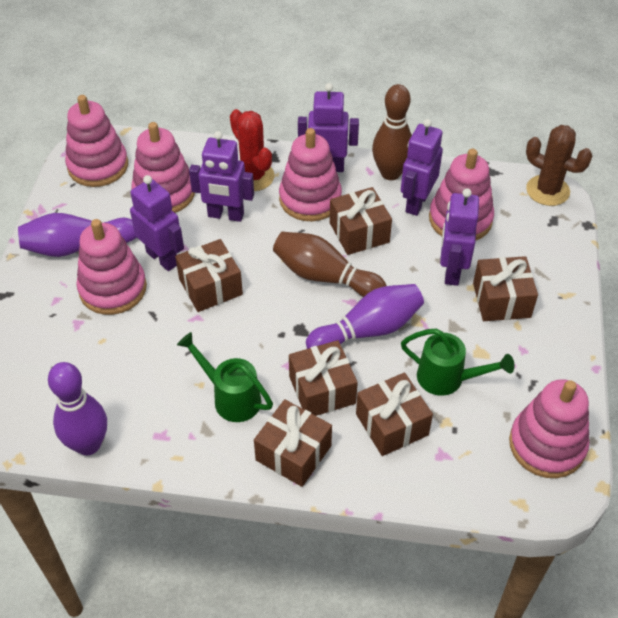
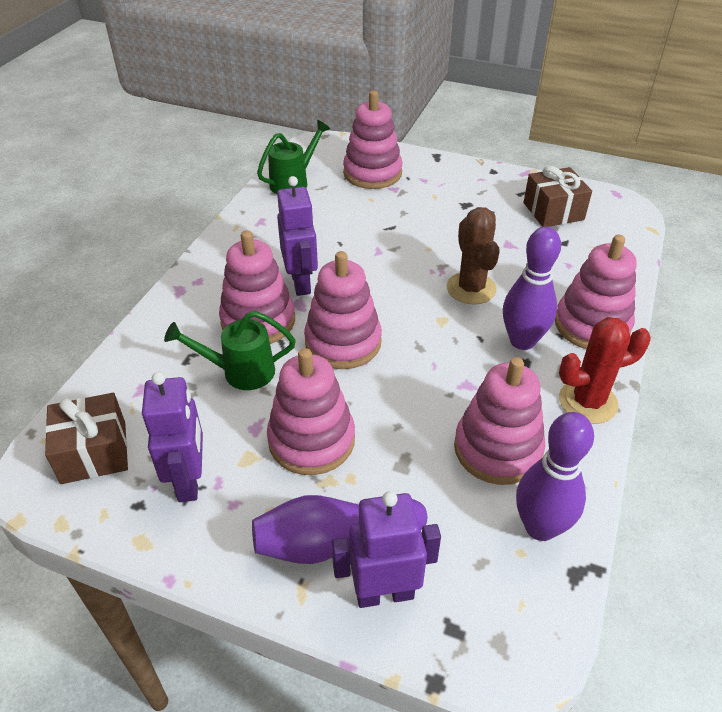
brown bowling pin: 2 -> 0
brown gift: 6 -> 2
purple robot: 5 -> 3

